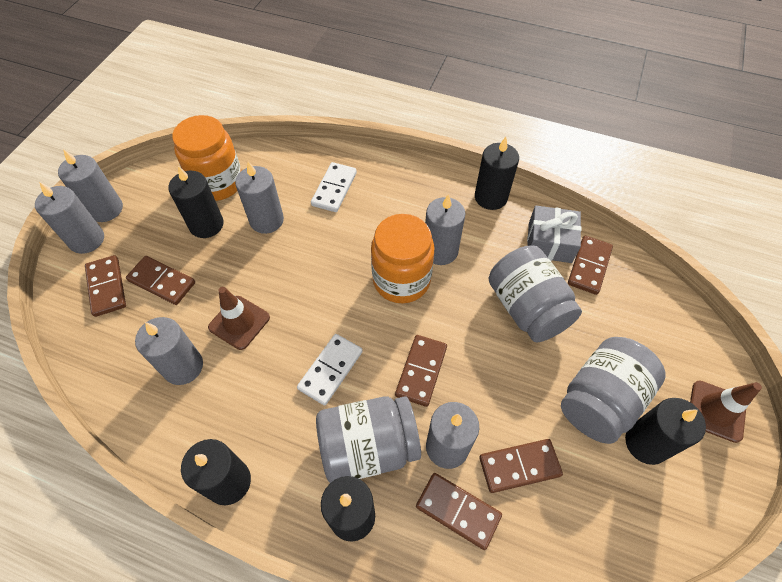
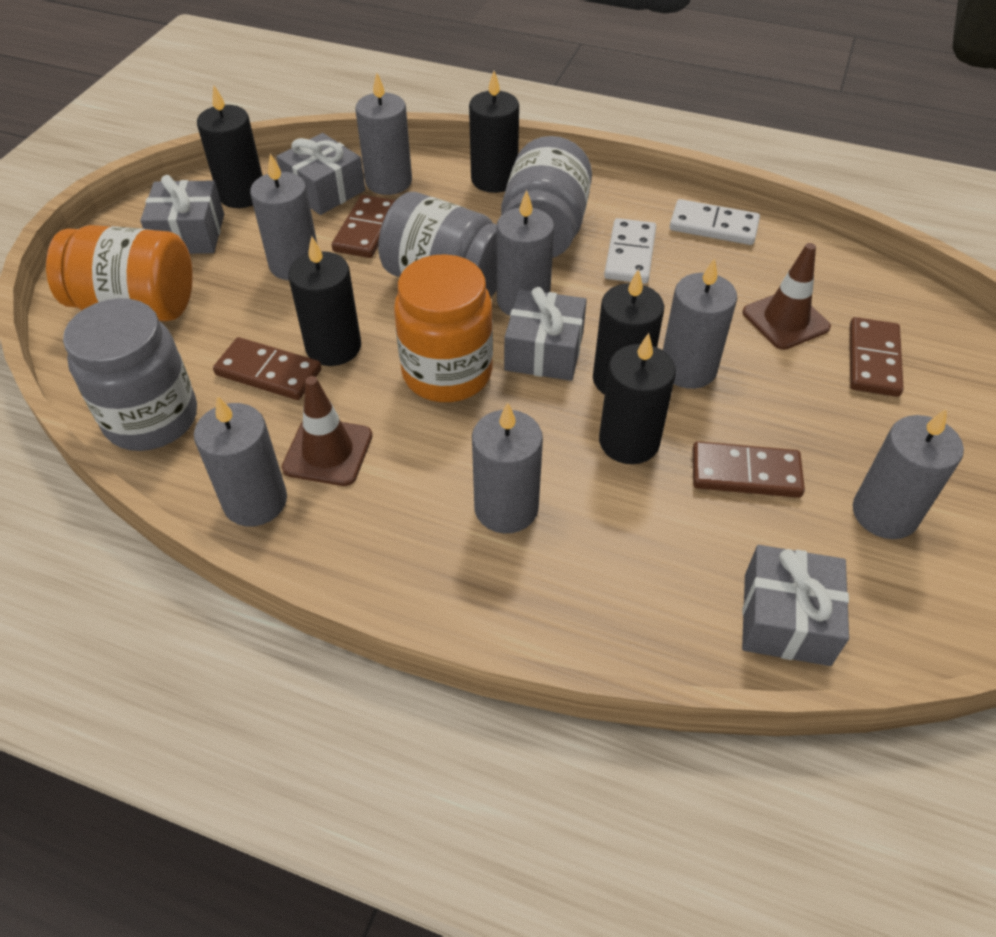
brown domino: 6 -> 4
grey candle: 6 -> 7
grey gift: 1 -> 4

